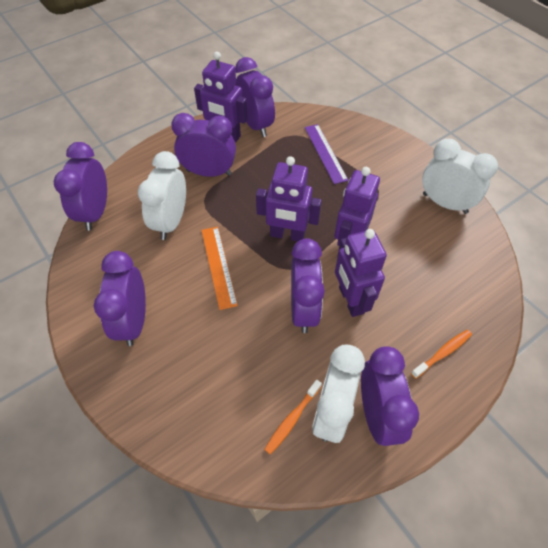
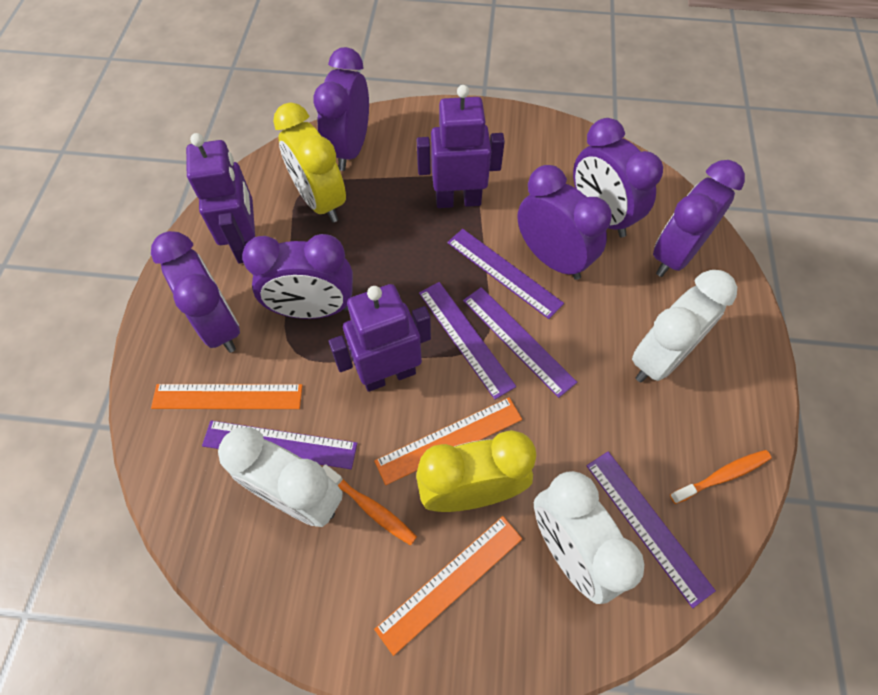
orange ruler: 1 -> 3
purple robot: 4 -> 3
purple ruler: 1 -> 5
yellow clock: 0 -> 2

